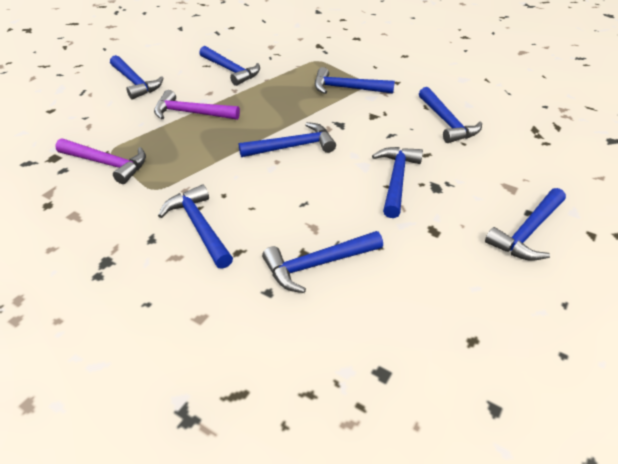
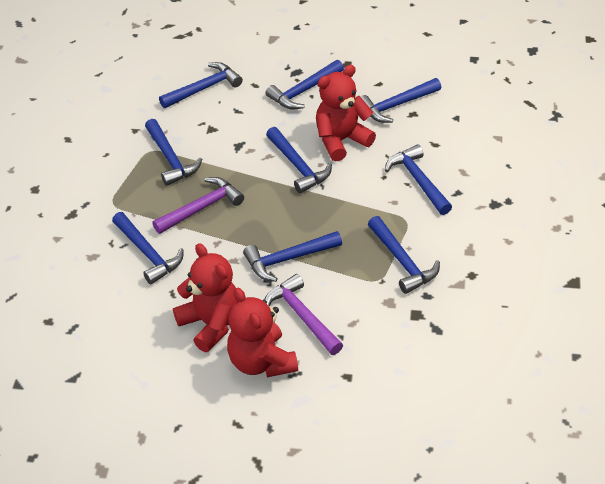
red teddy bear: 0 -> 3

